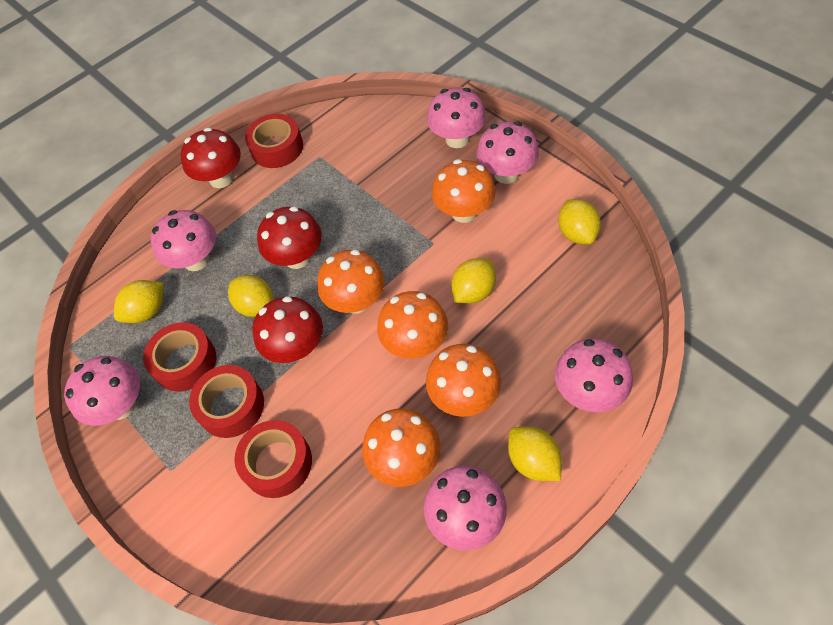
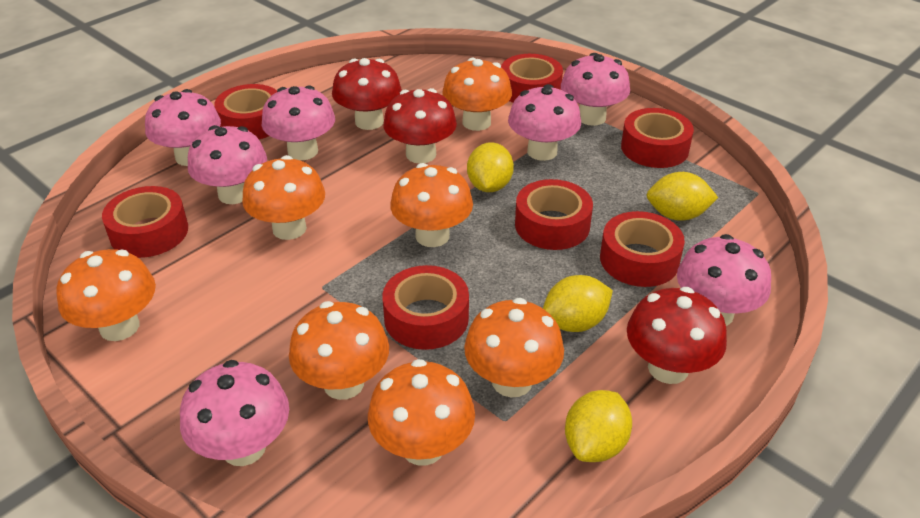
orange mushroom: 5 -> 7
pink mushroom: 6 -> 7
red tape: 4 -> 7
yellow lemon: 5 -> 4

